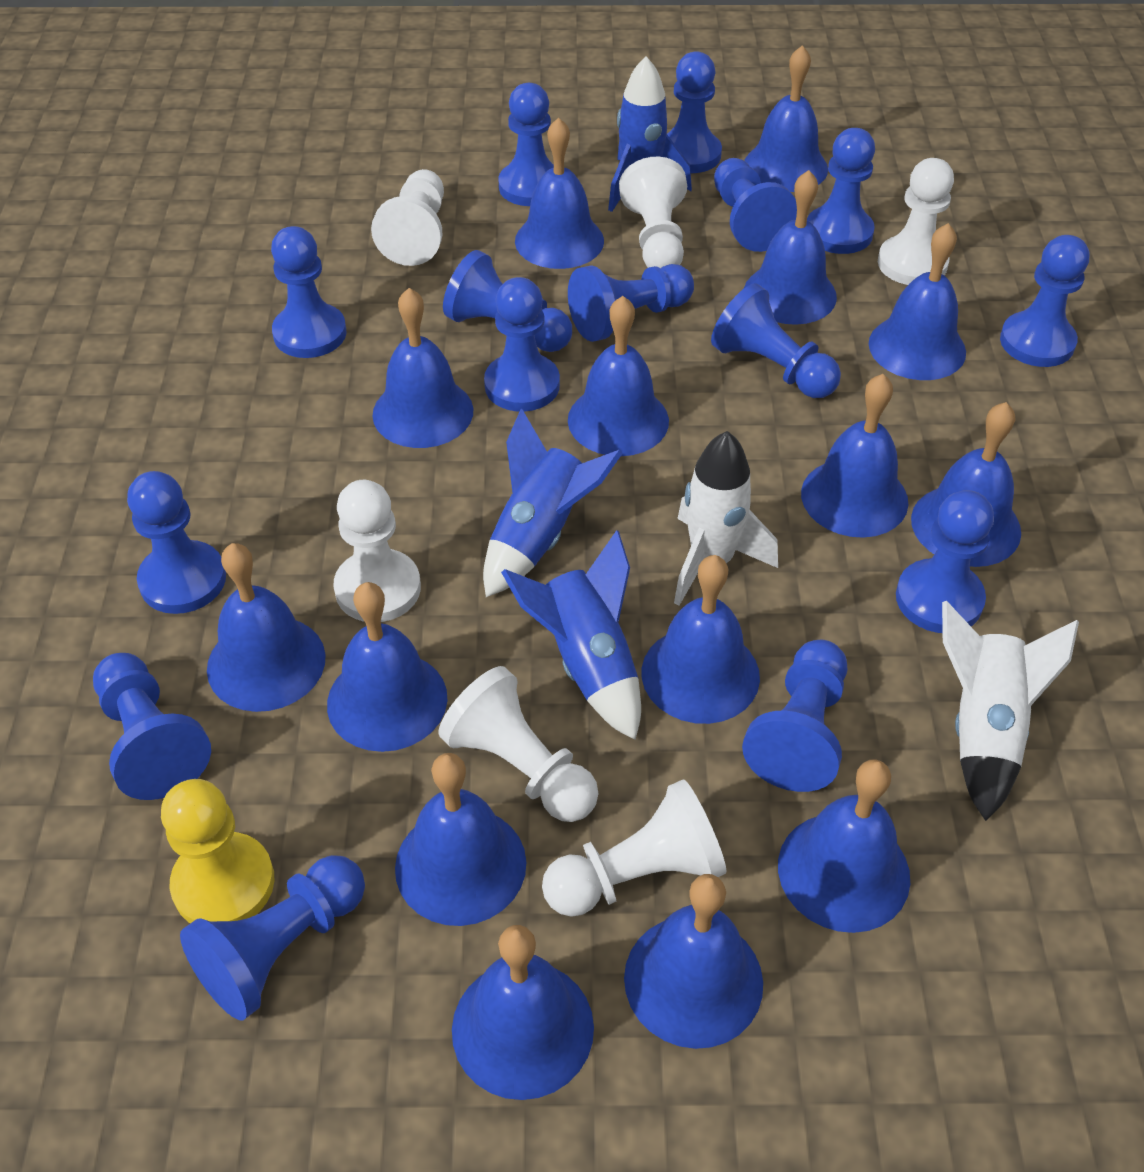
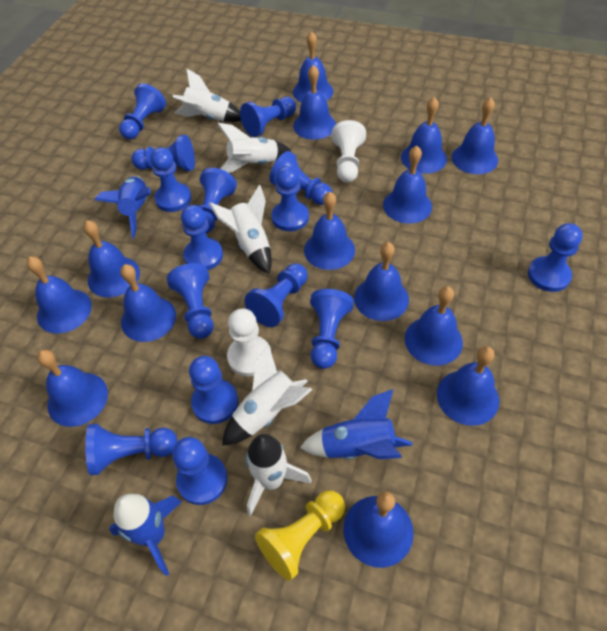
blue bell: 15 -> 14
white pawn: 6 -> 2
white rocket: 2 -> 5

